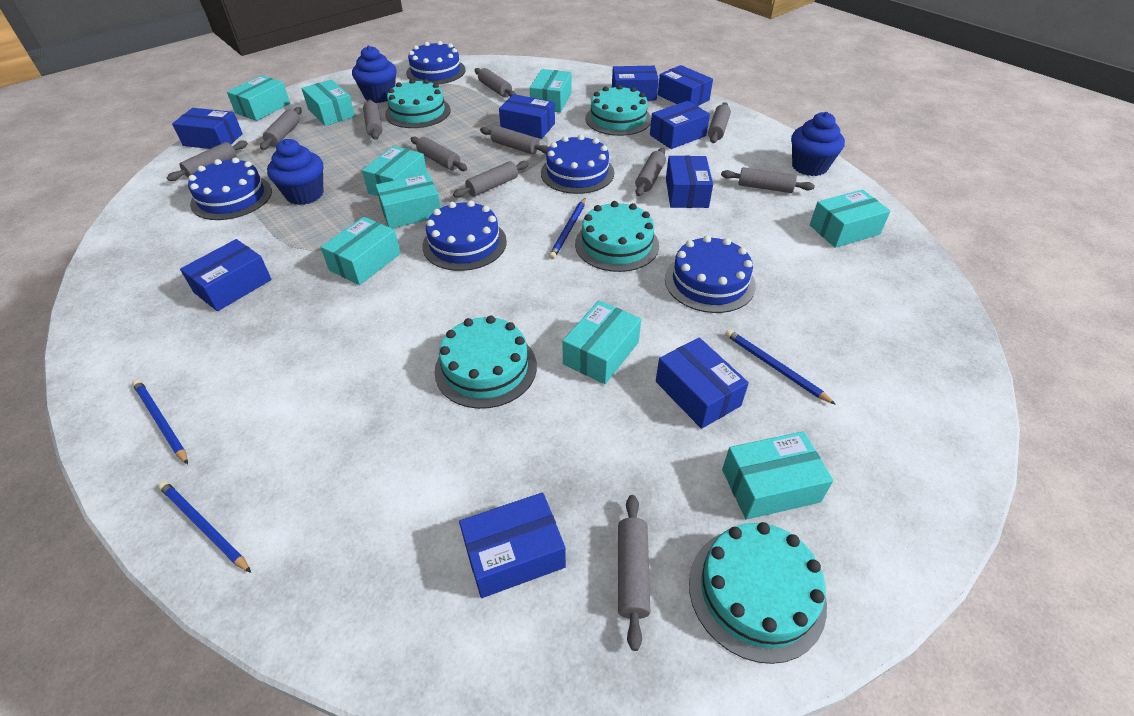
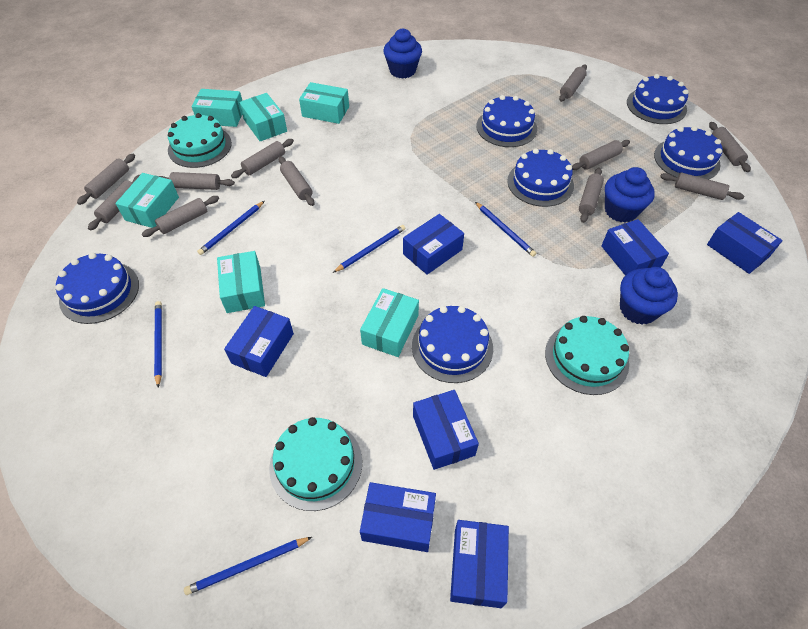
blue box: 9 -> 7
blue cake: 5 -> 6
blue pencil: 4 -> 5
turquoise box: 9 -> 6
turquoise cake: 5 -> 3

